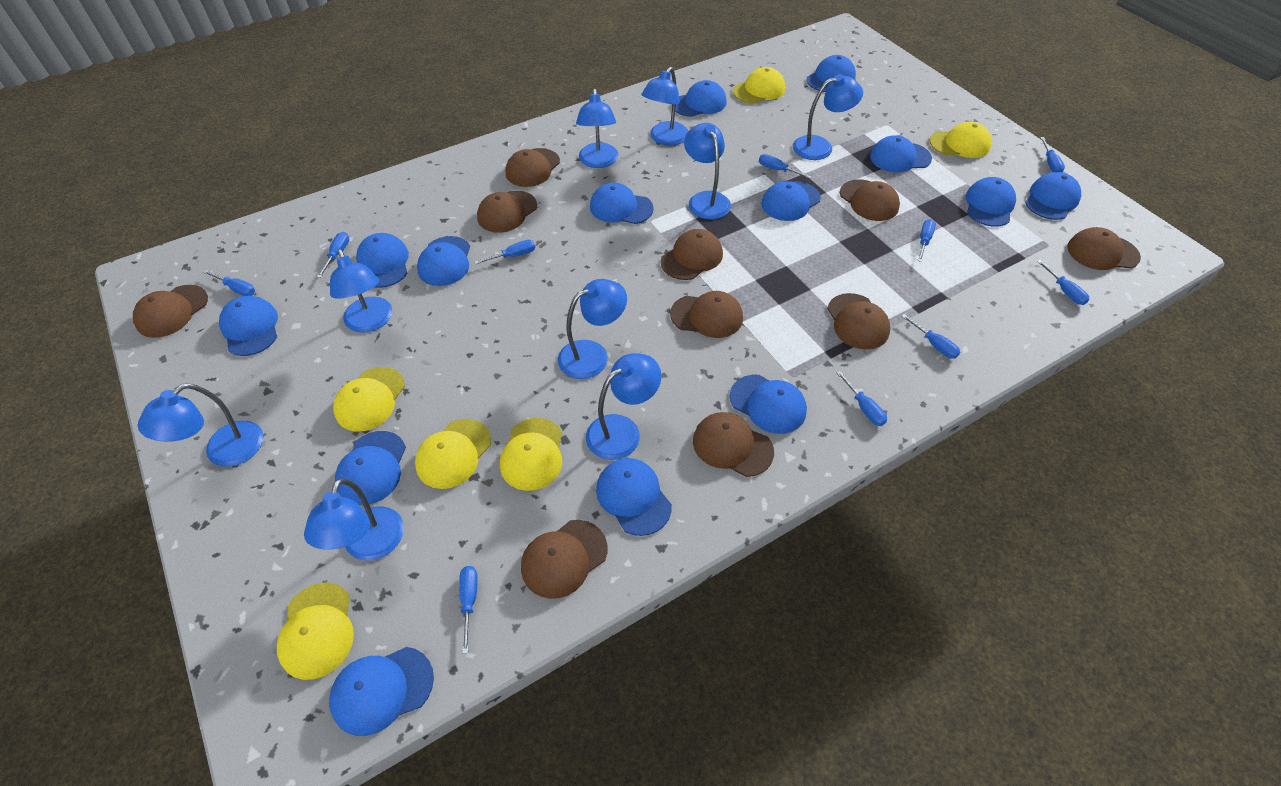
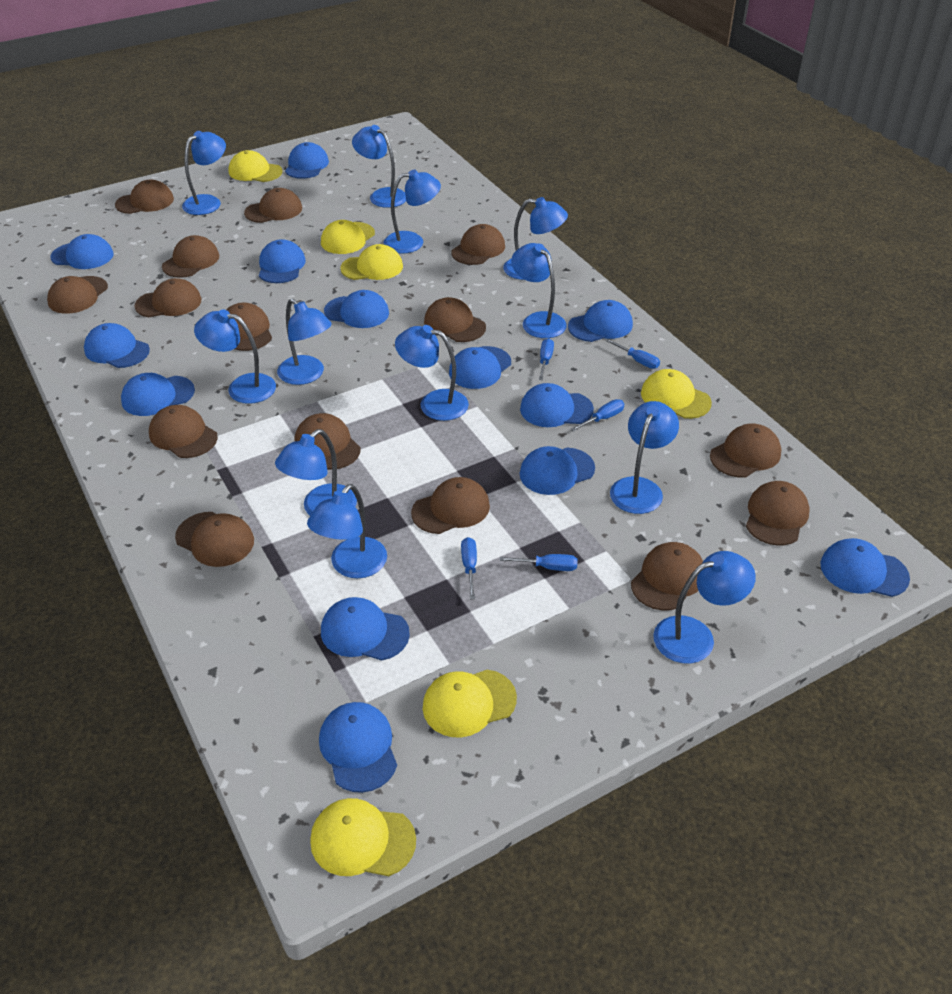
blue cap: 14 -> 13
blue lamp: 9 -> 12
blue screwdriver: 10 -> 5
brown cap: 10 -> 15

